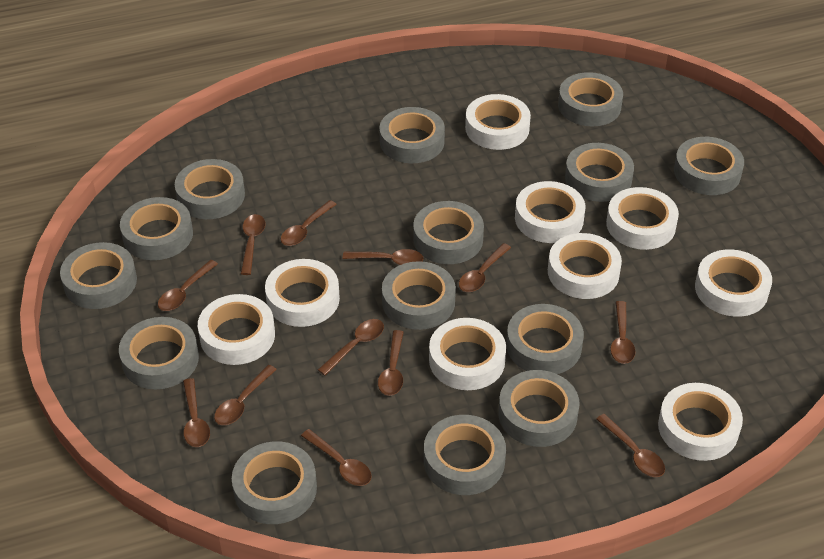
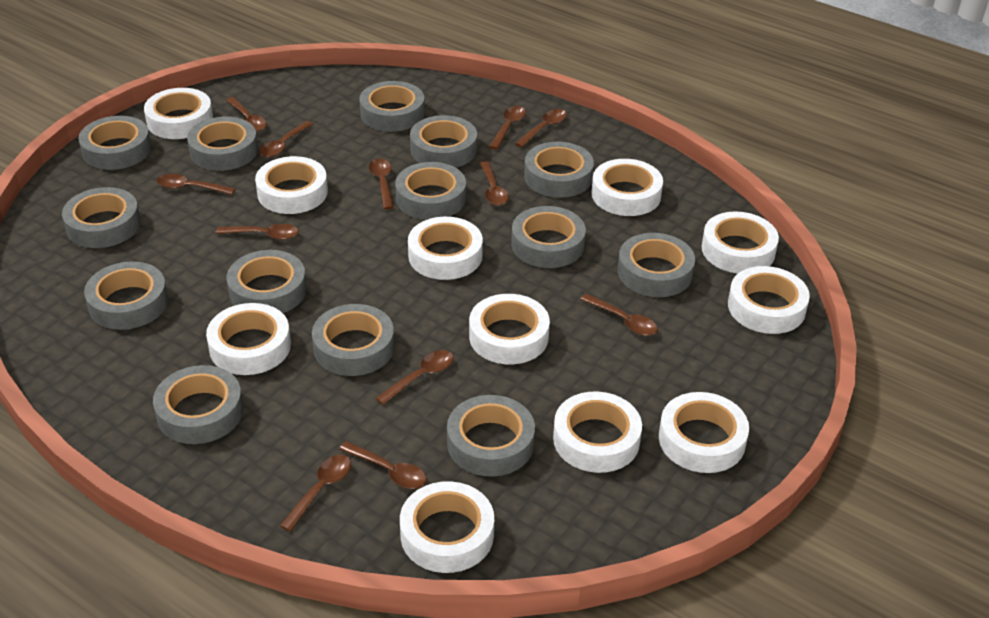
white tape: 9 -> 11

